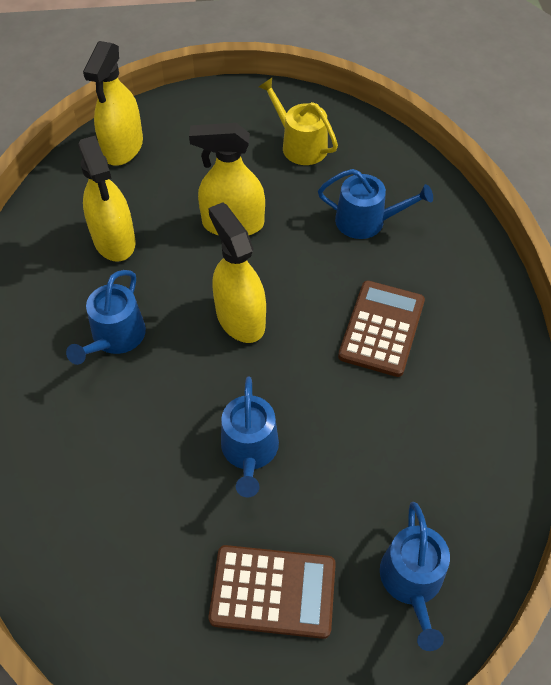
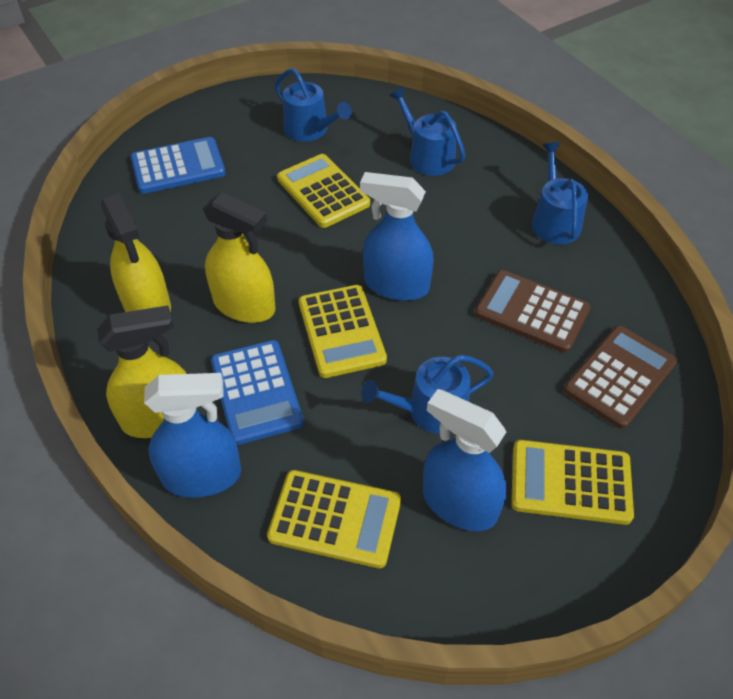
blue calculator: 0 -> 2
blue spray bottle: 0 -> 3
yellow calculator: 0 -> 4
yellow spray bottle: 4 -> 3
yellow watering can: 1 -> 0

